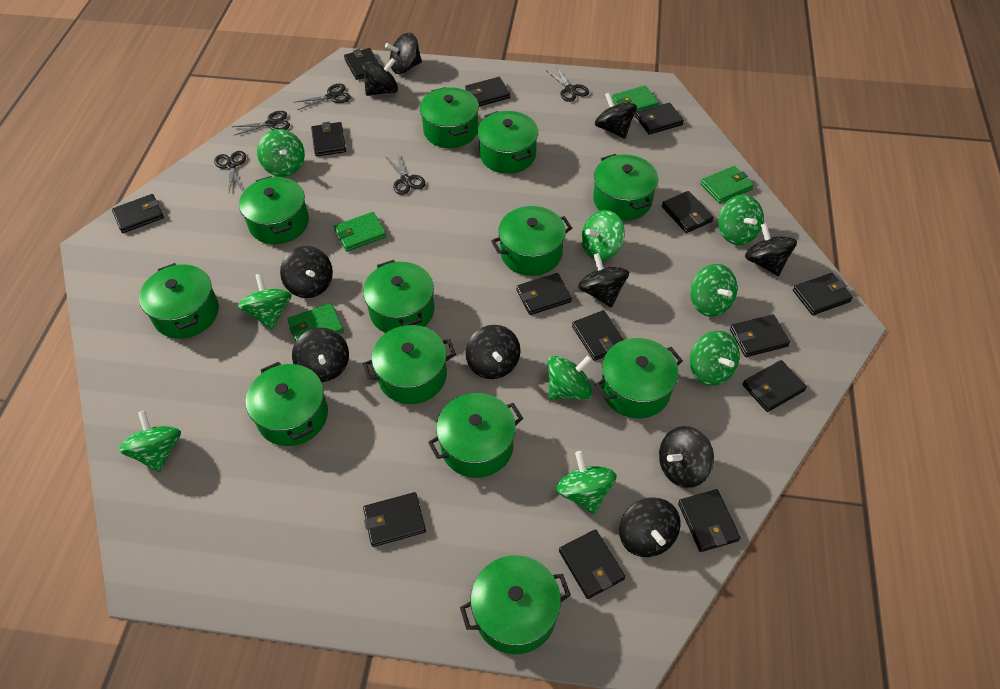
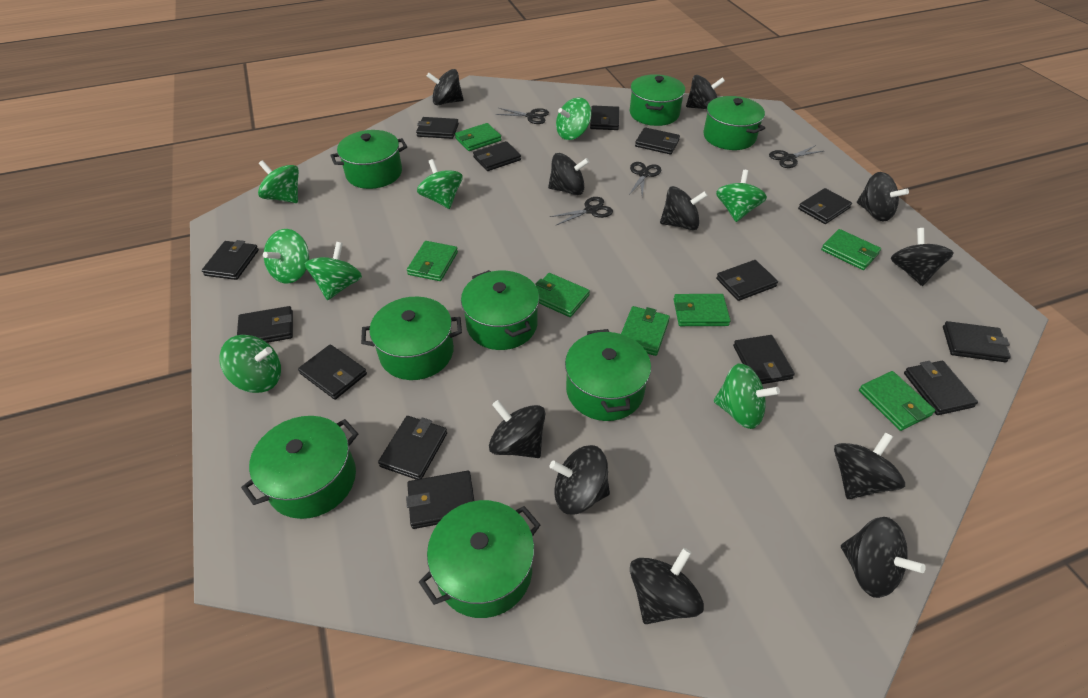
black scissors: 5 -> 4
black spinning top: 10 -> 11
green pot: 12 -> 8
green spinning top: 9 -> 8
green wallet: 4 -> 7

